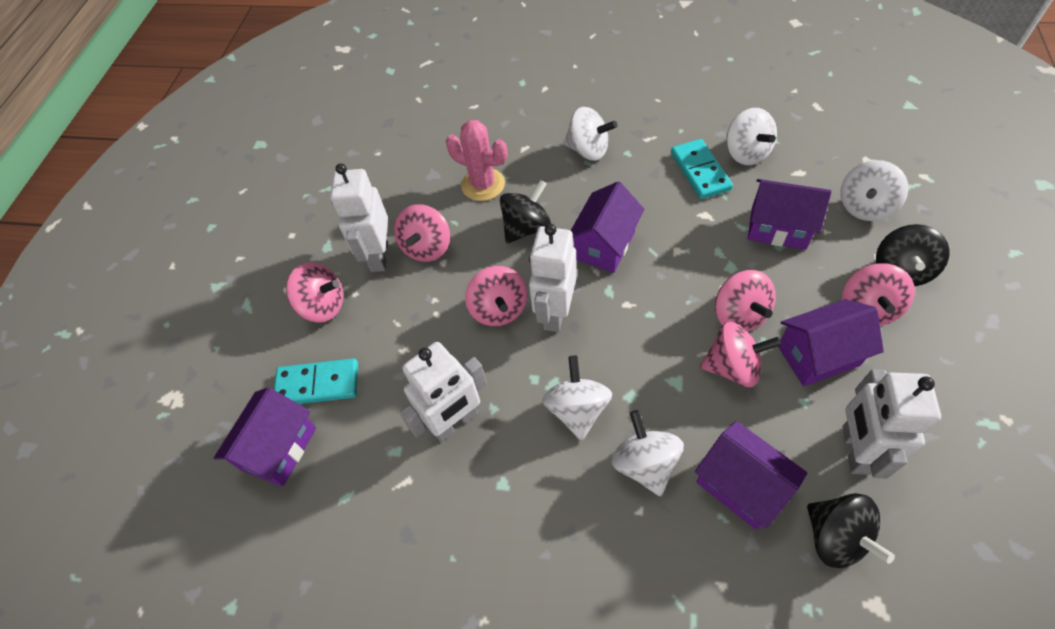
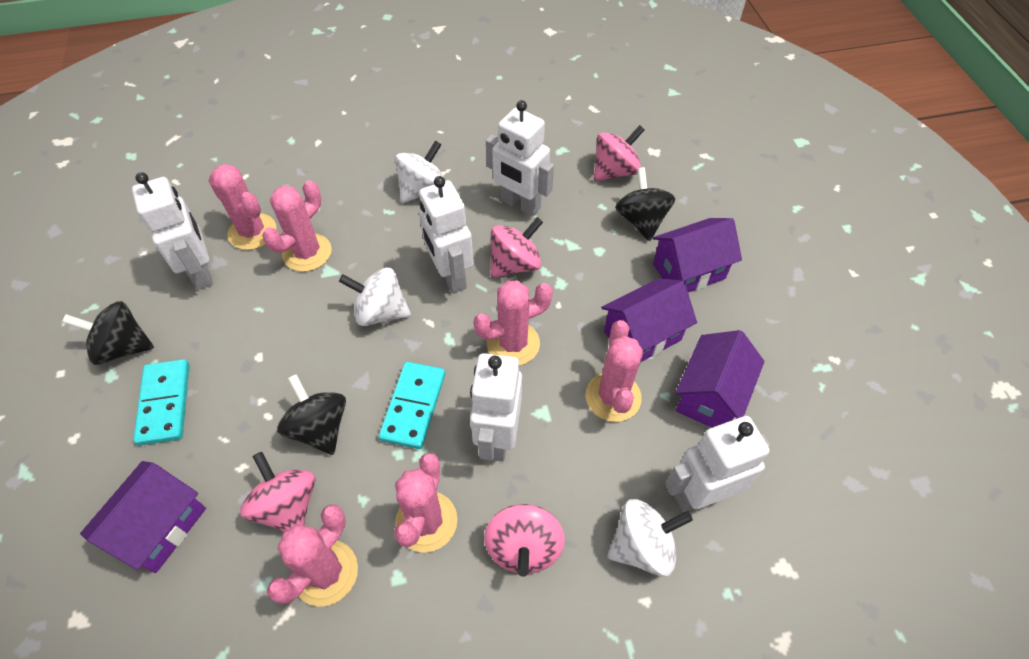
pink cactus: 1 -> 6
pink spinning top: 6 -> 4
purple house: 5 -> 4
white robot: 4 -> 5
white spinning top: 5 -> 3

